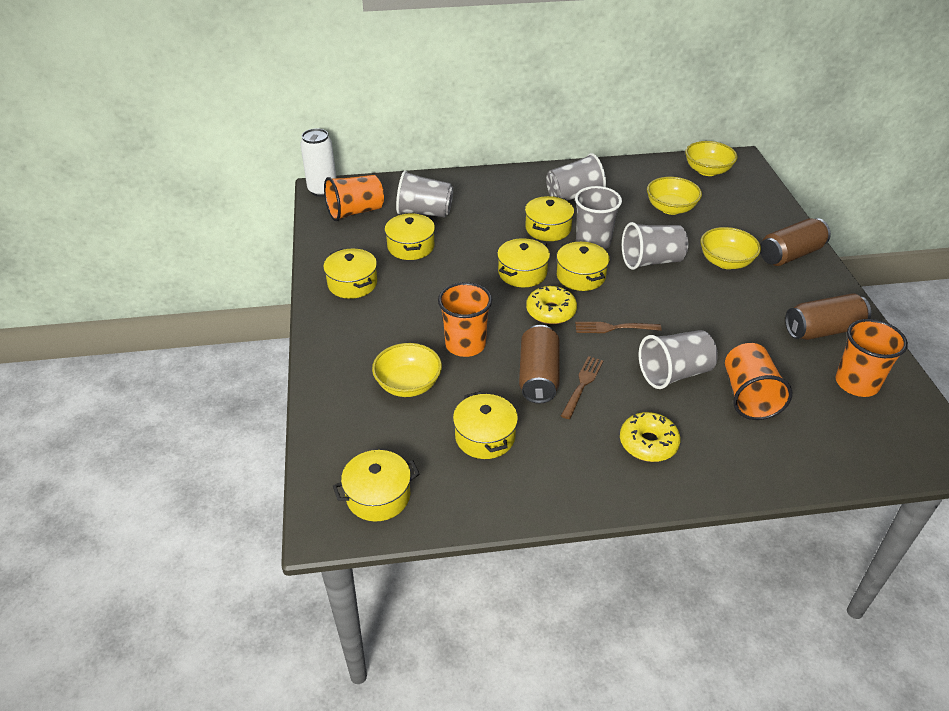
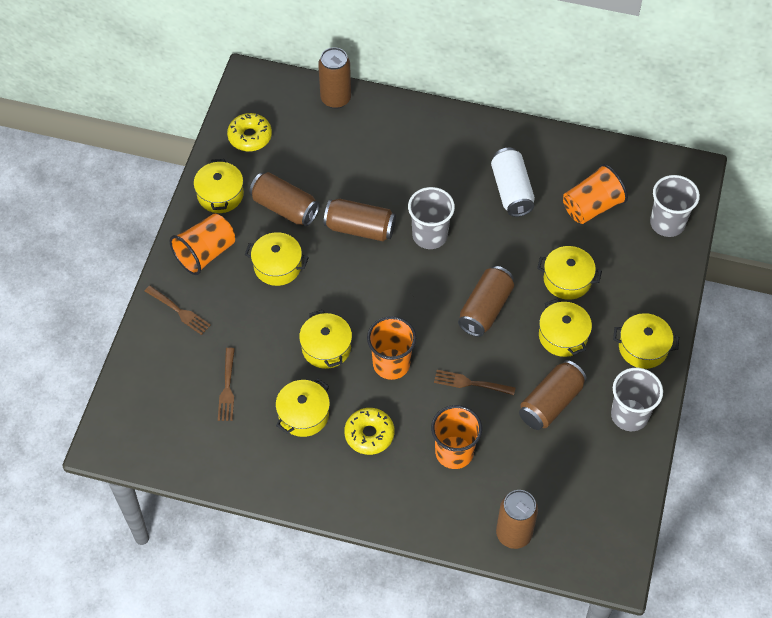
brown can: 3 -> 6
brown fork: 2 -> 3
grey cup: 5 -> 3
yellow bowl: 4 -> 0

